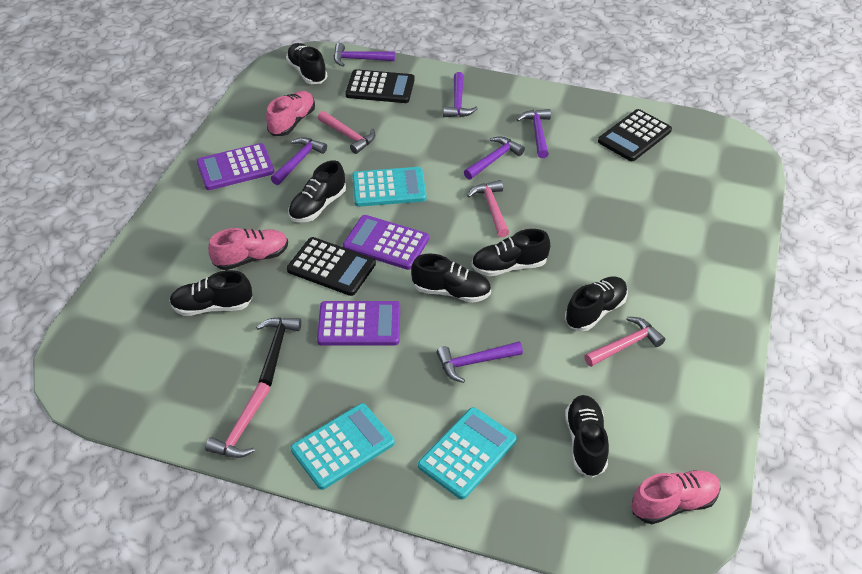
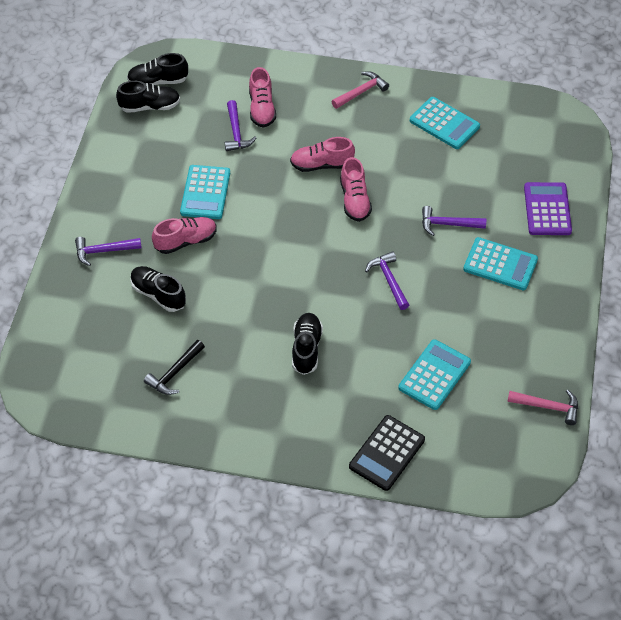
black calculator: 3 -> 1
black shoe: 7 -> 4
pink hammer: 4 -> 2
pink shoe: 3 -> 4
purple calculator: 3 -> 1
purple hammer: 6 -> 4
turquoise calculator: 3 -> 4

